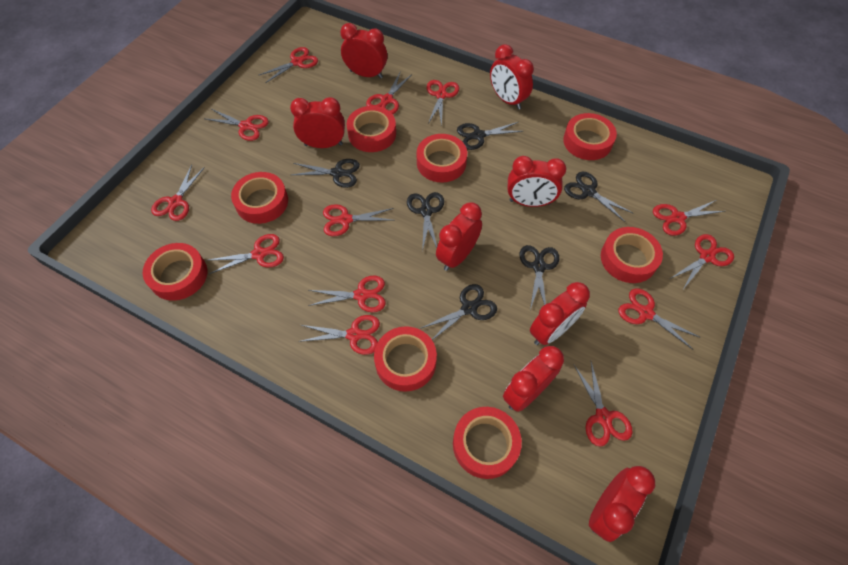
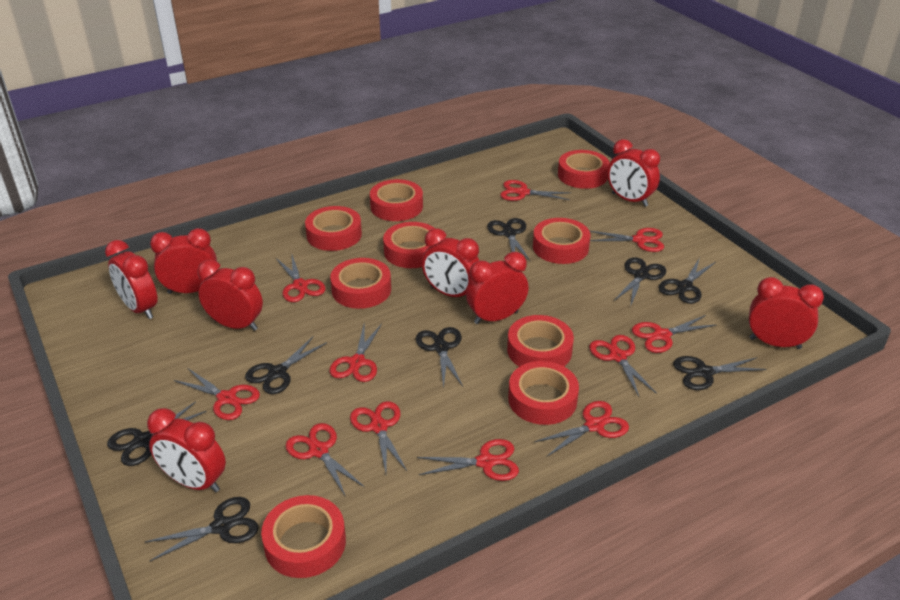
black scissors: 6 -> 8
red scissors: 13 -> 11
red tape: 8 -> 9

